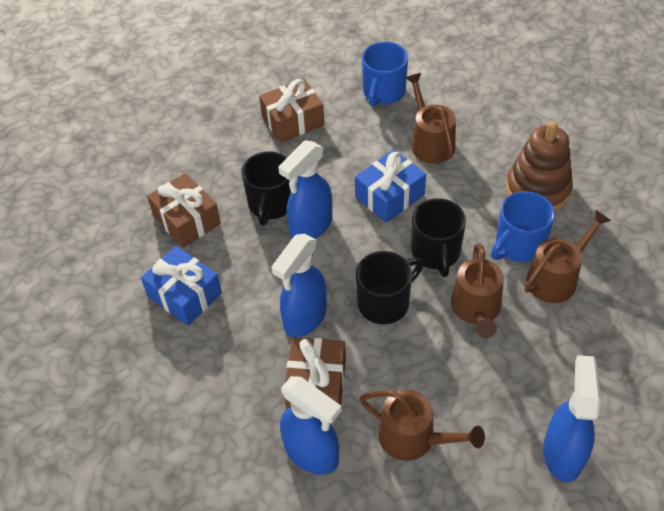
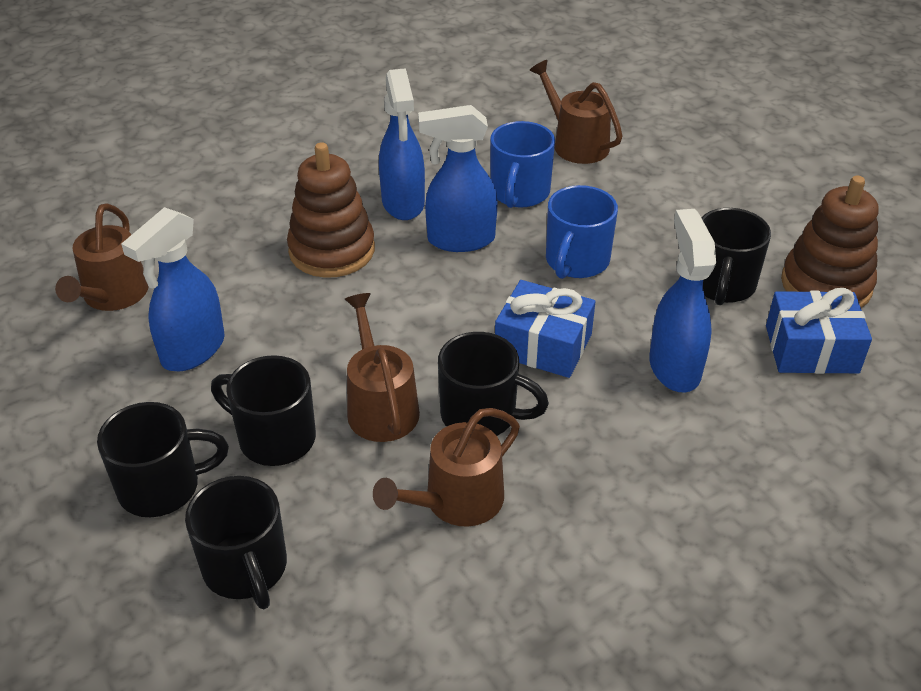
black mug: 3 -> 5
brown gift: 3 -> 0
brown stacking toy: 1 -> 2

